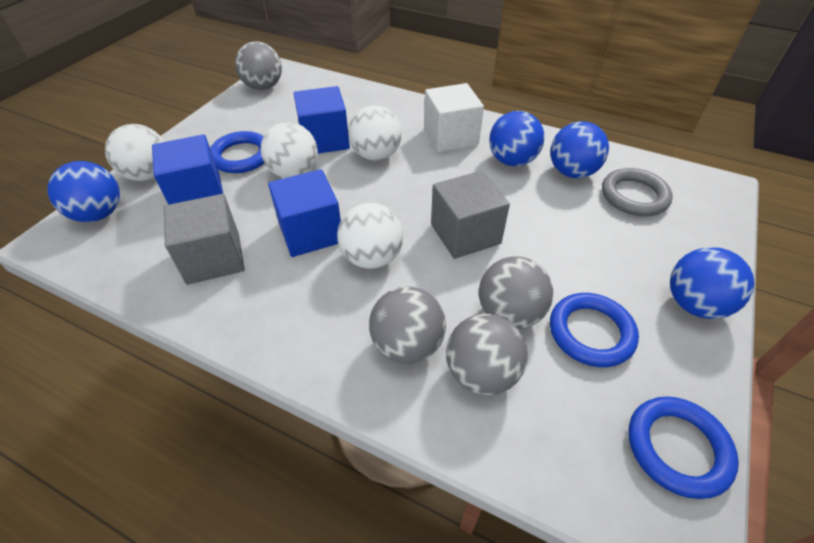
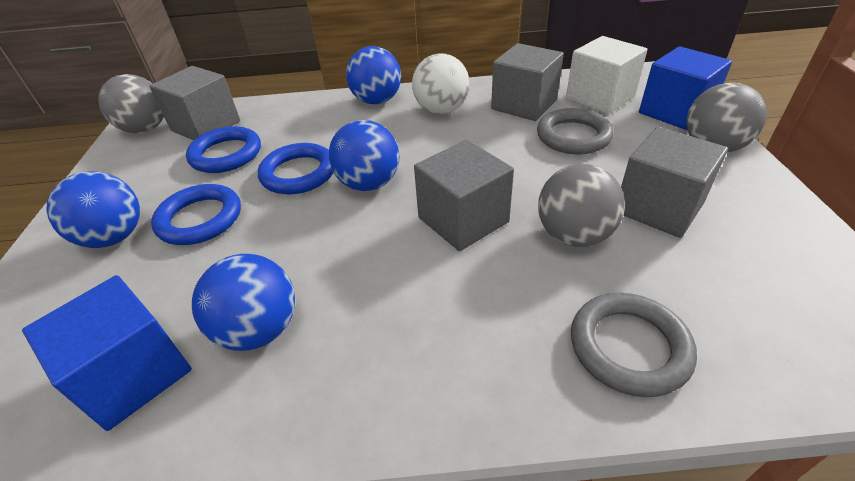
blue cube: 3 -> 2
grey ball: 4 -> 3
grey cube: 2 -> 4
grey ring: 1 -> 2
white ball: 4 -> 1

